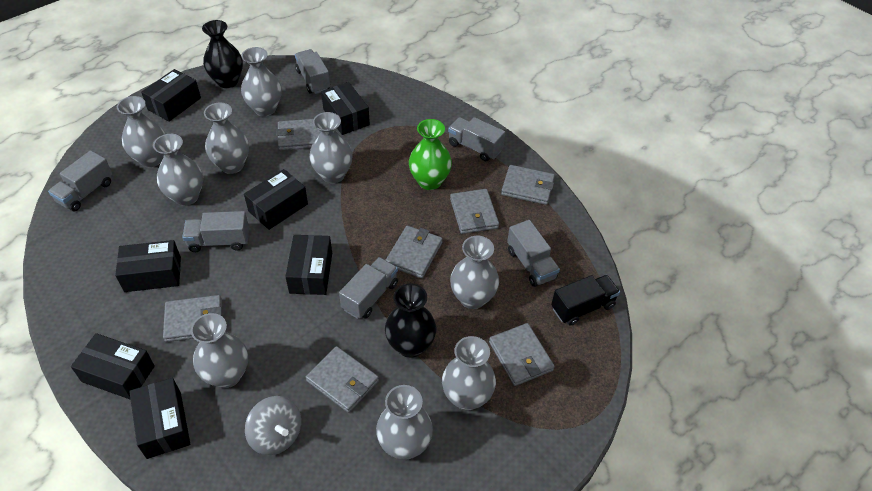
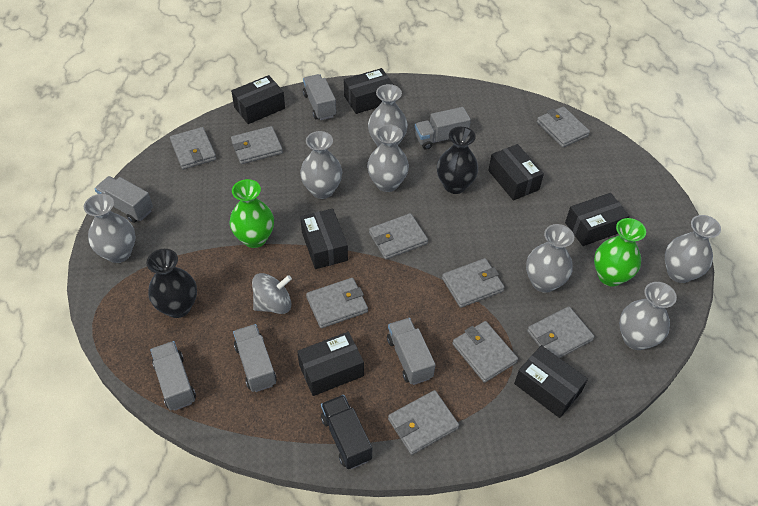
green vase: 1 -> 2
grey vase: 9 -> 7
grey wallet: 7 -> 9

